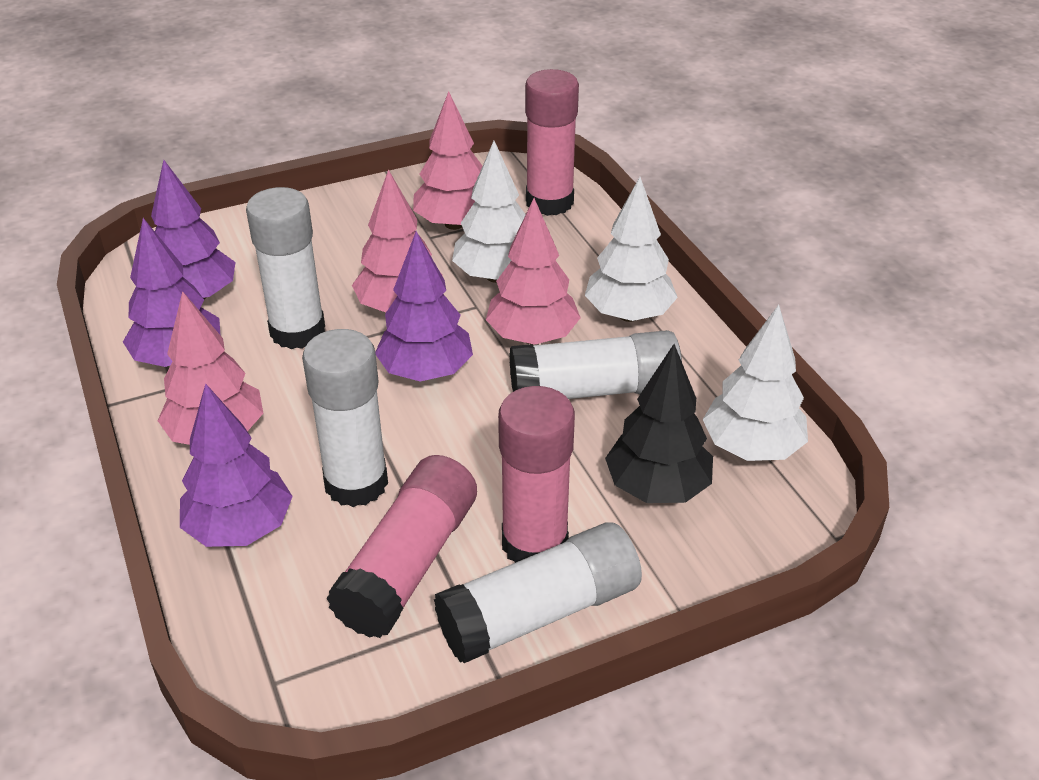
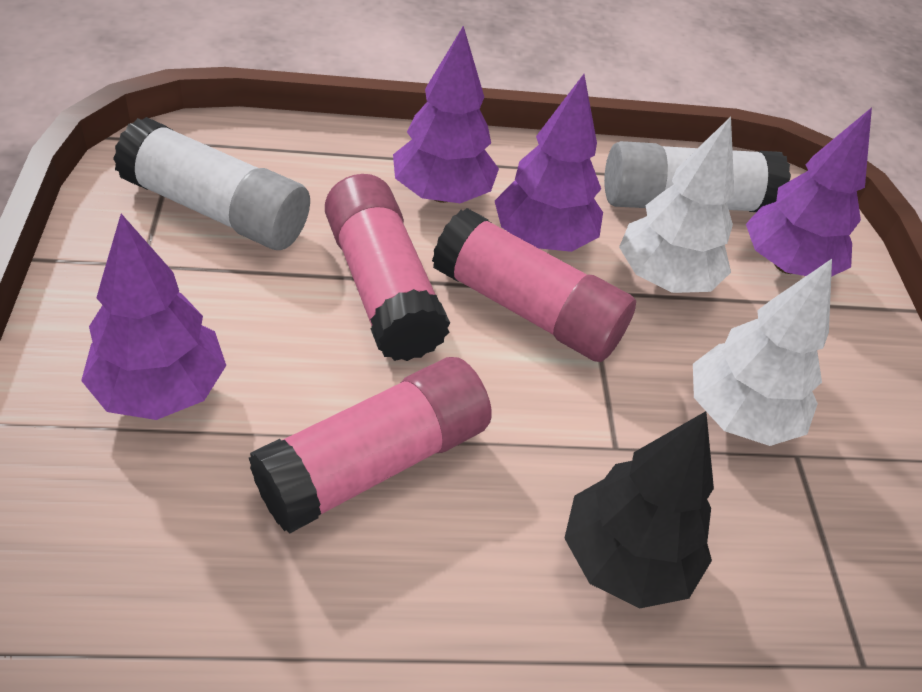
pink tree: 4 -> 0
white glue stick: 4 -> 2
white tree: 3 -> 2

